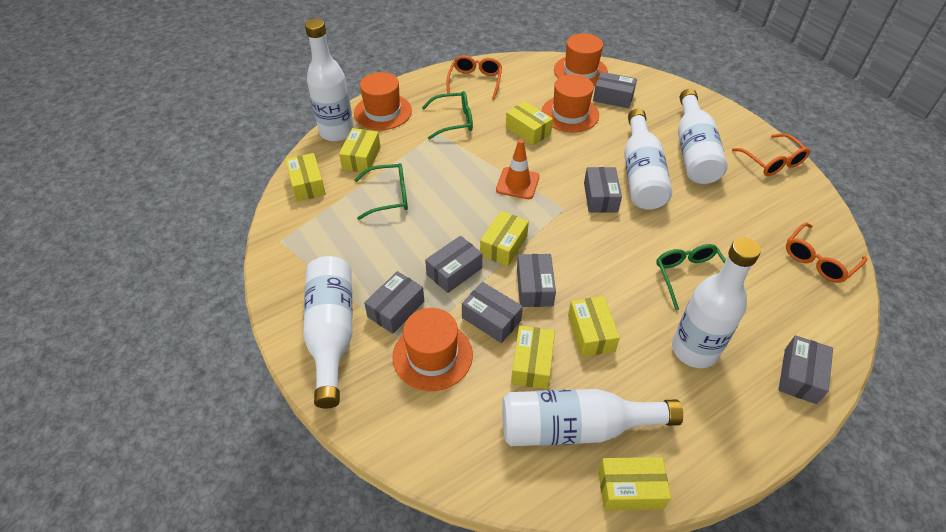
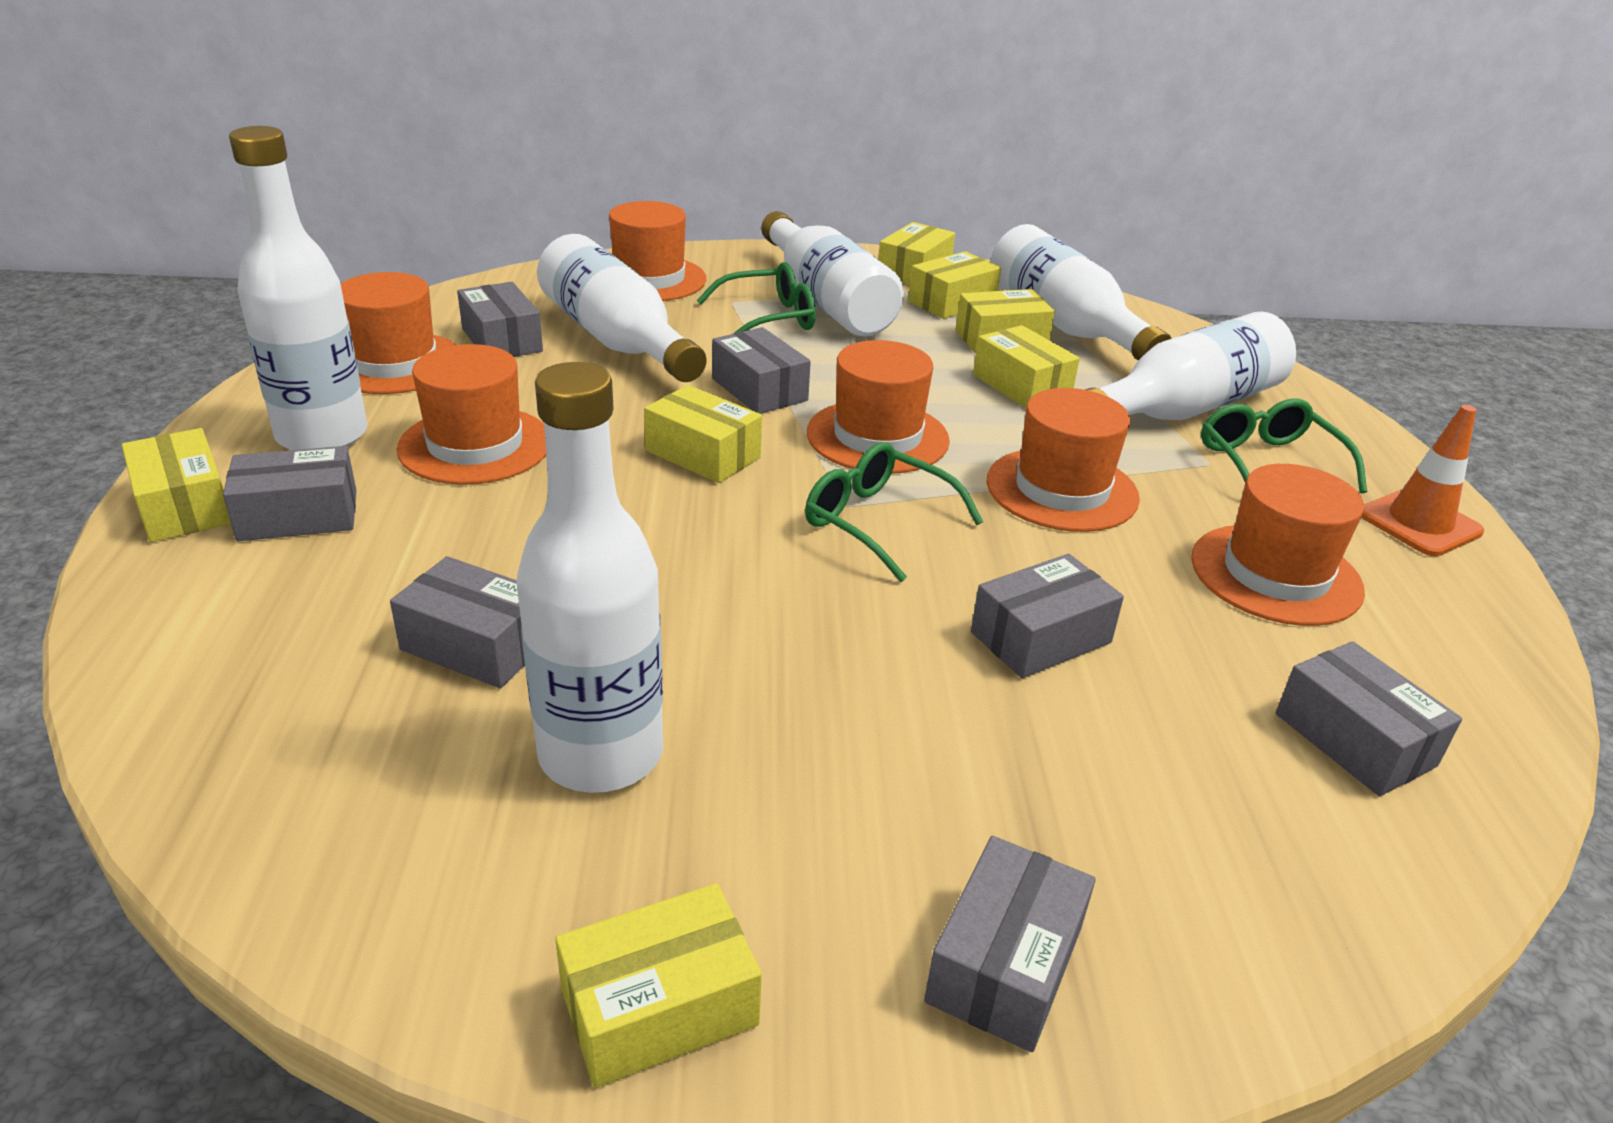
orange glasses: 3 -> 0
orange hat: 4 -> 6

